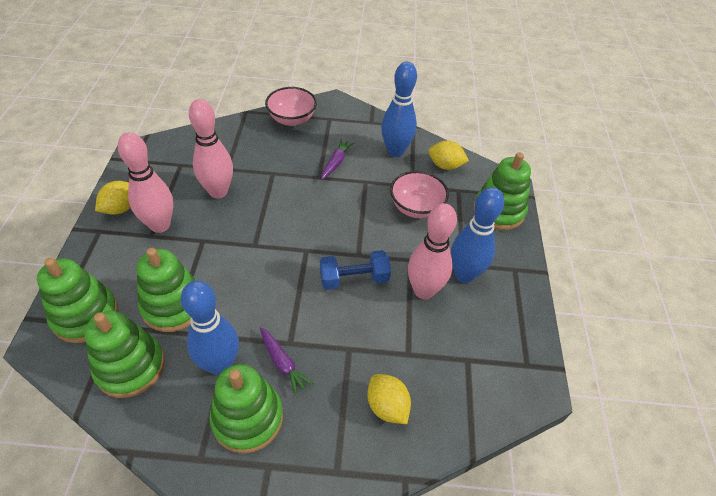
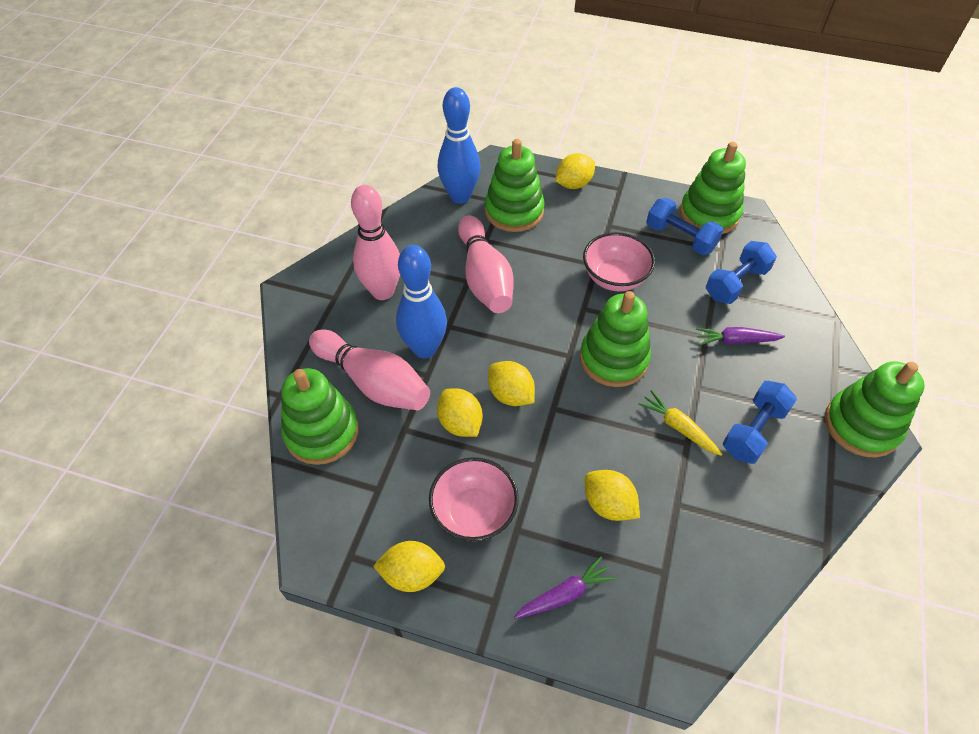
blue bowling pin: 3 -> 2
blue dumbbell: 1 -> 3
yellow carrot: 0 -> 1
yellow lemon: 3 -> 5

